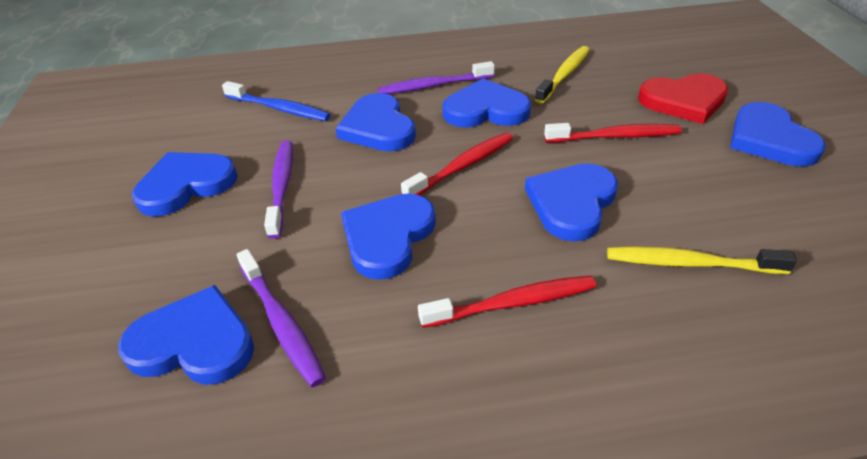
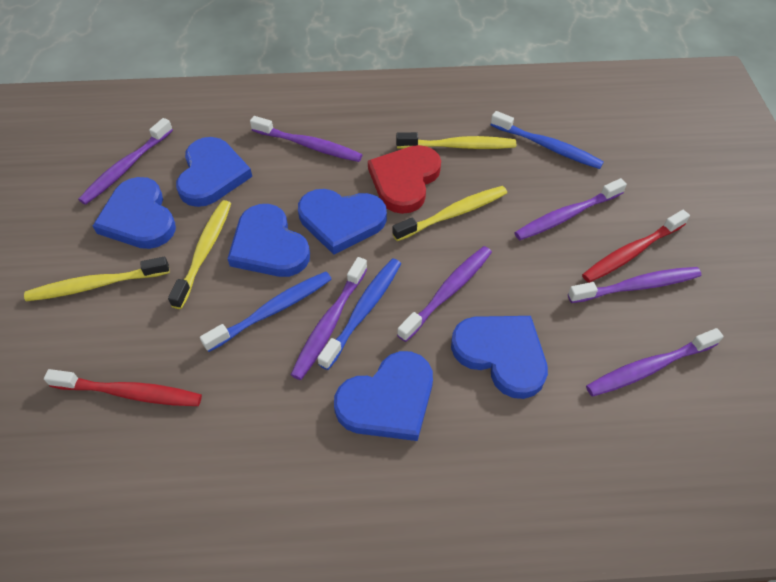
blue heart: 7 -> 6
blue toothbrush: 1 -> 3
purple toothbrush: 3 -> 7
red toothbrush: 3 -> 2
yellow toothbrush: 2 -> 4

